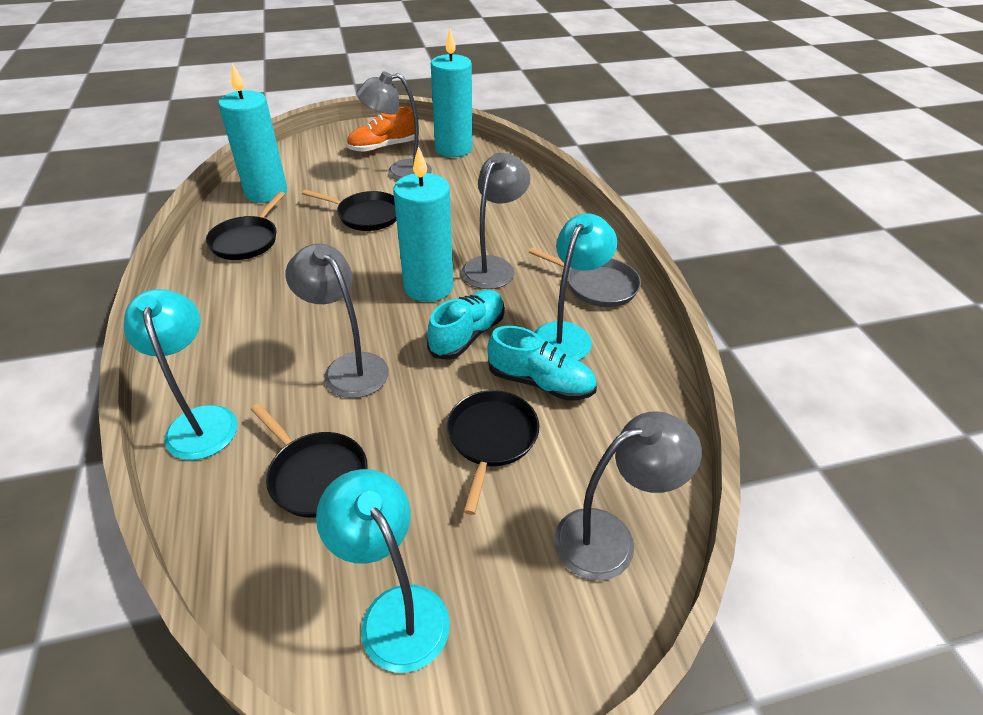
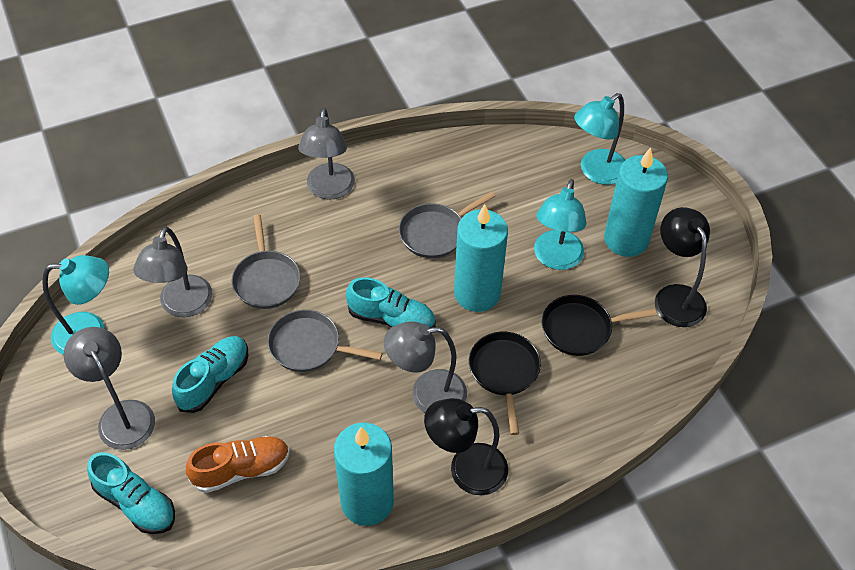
black lamp: 0 -> 2
black pan: 4 -> 2
grey pan: 1 -> 3
turquoise shoe: 2 -> 3

